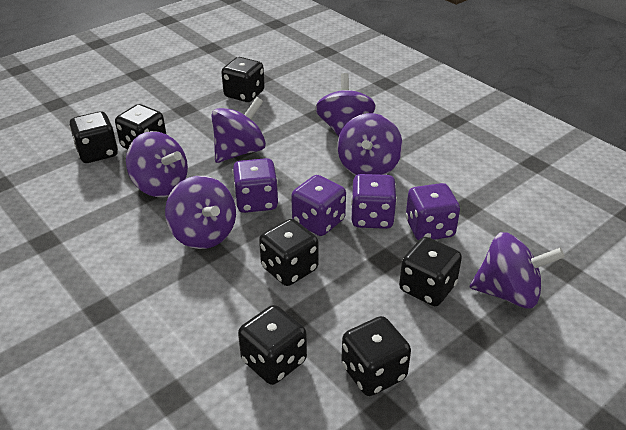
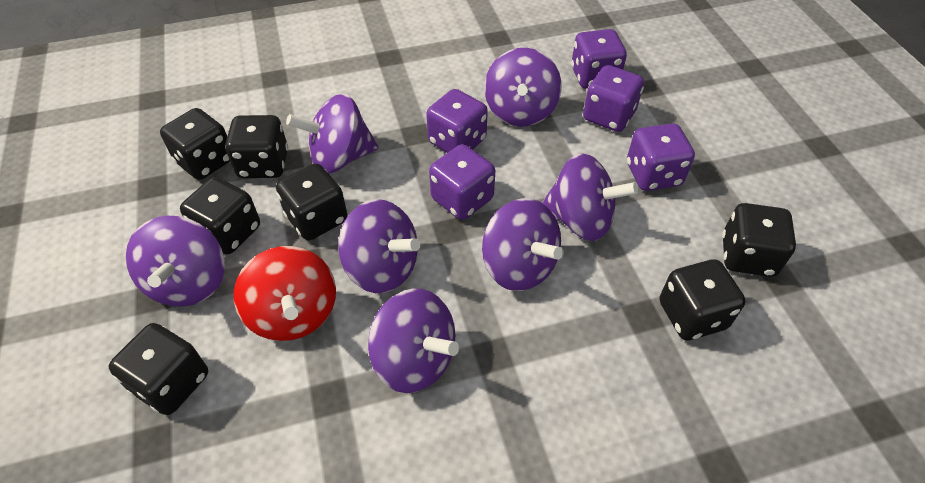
purple dice: 4 -> 5
purple spinning top: 6 -> 7
red spinning top: 0 -> 1

